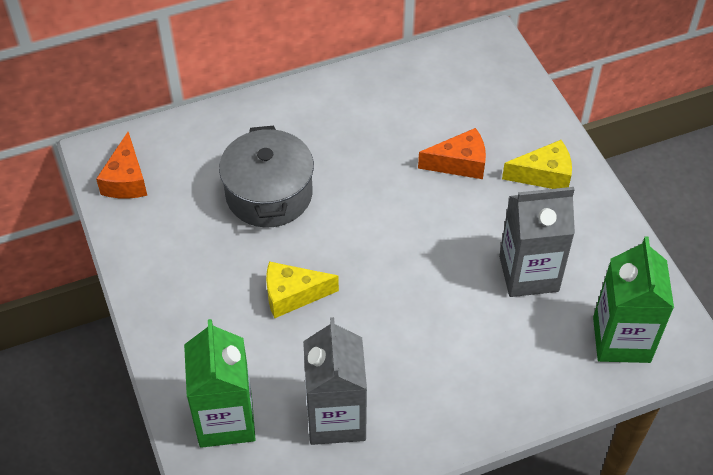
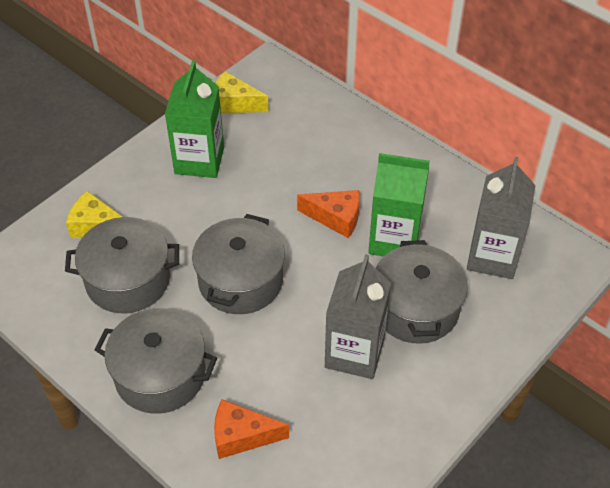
grey pot: 1 -> 4

